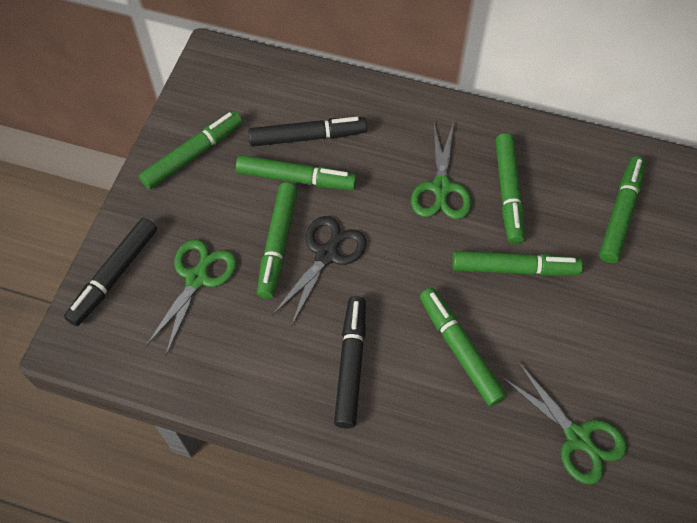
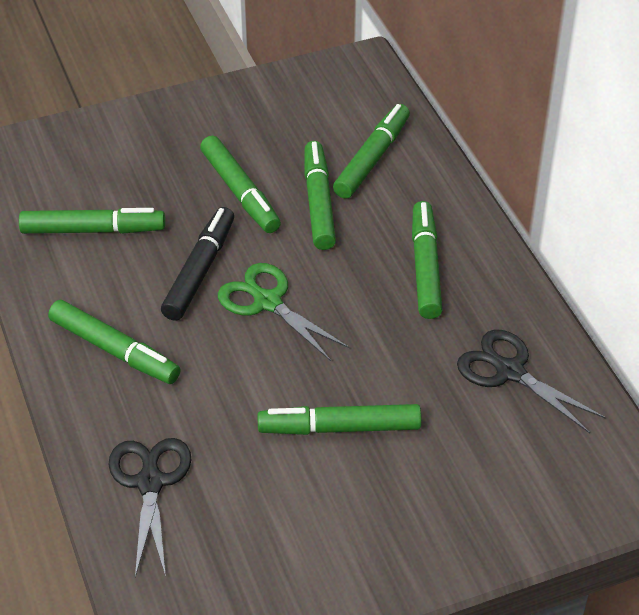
black marker: 3 -> 1
black scissors: 1 -> 2
green scissors: 3 -> 1

